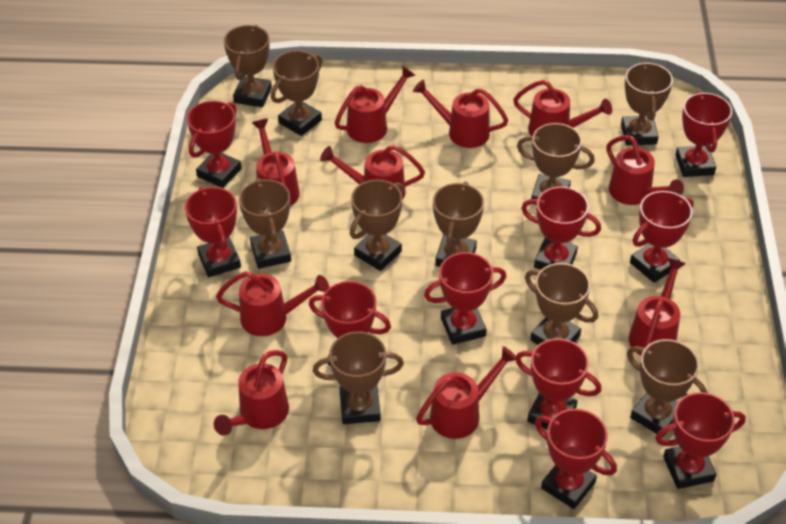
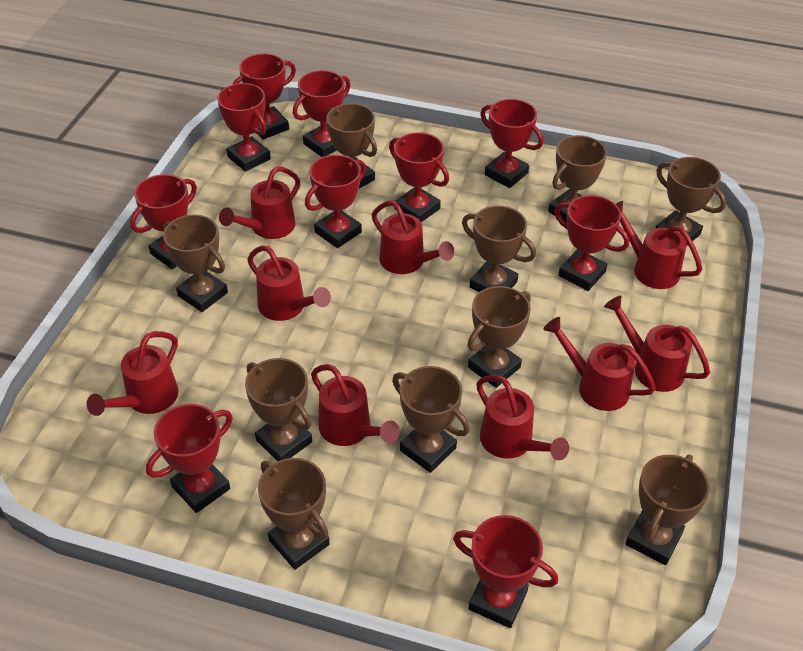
red watering can: 10 -> 9

